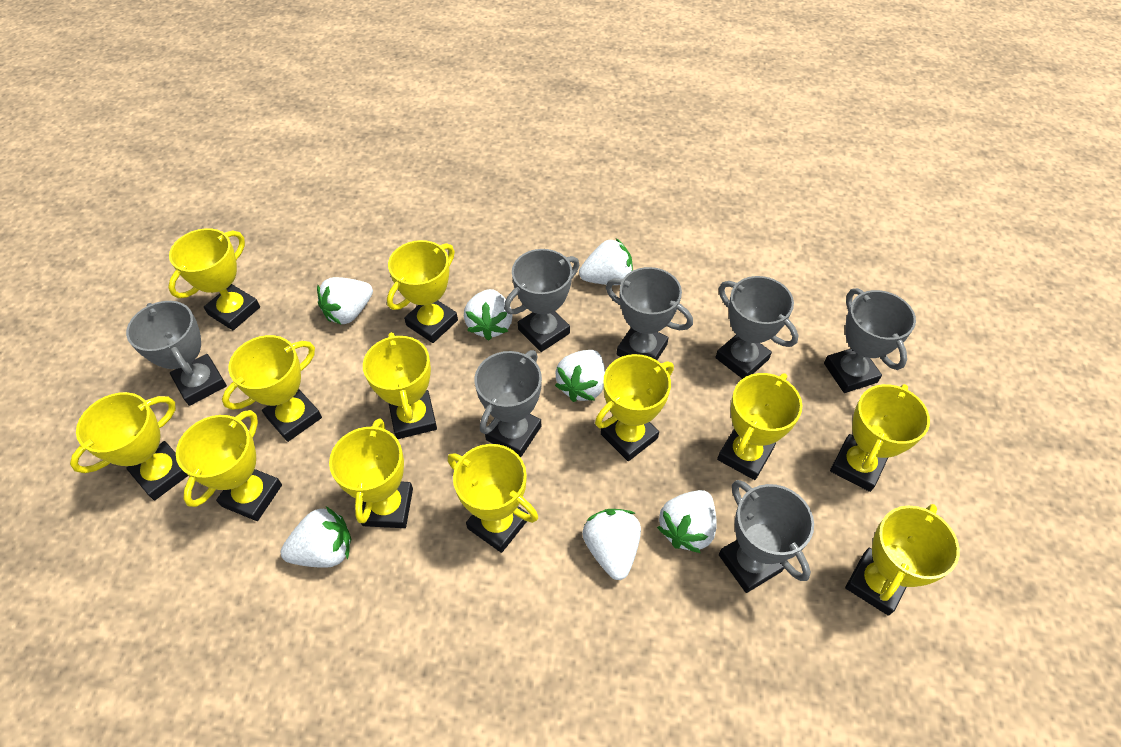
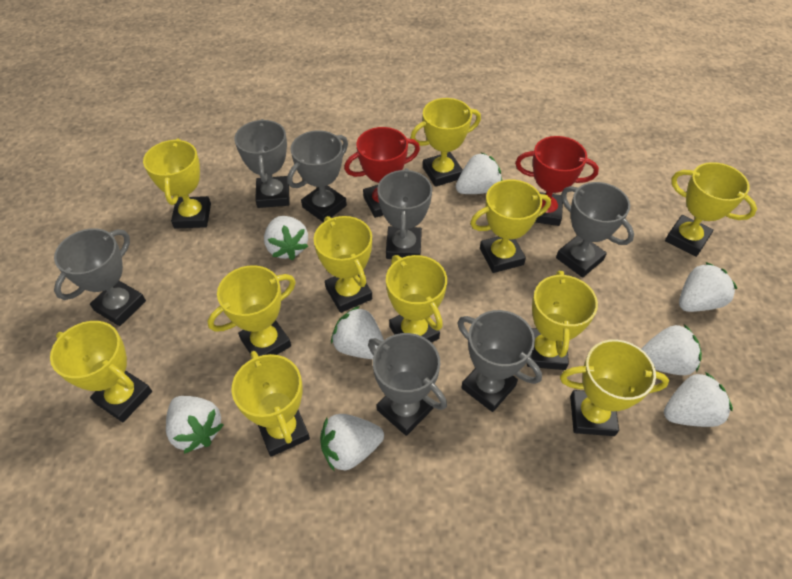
red trophy: 0 -> 2
white strawberry: 7 -> 8
yellow trophy: 12 -> 11

